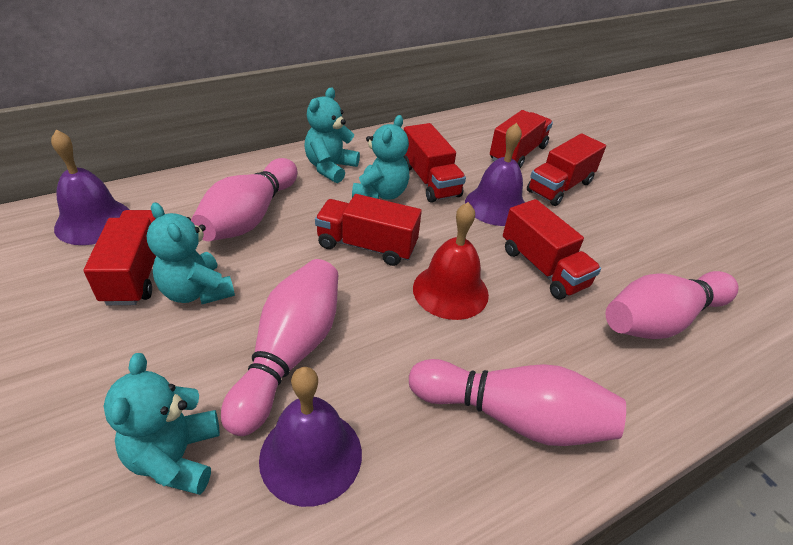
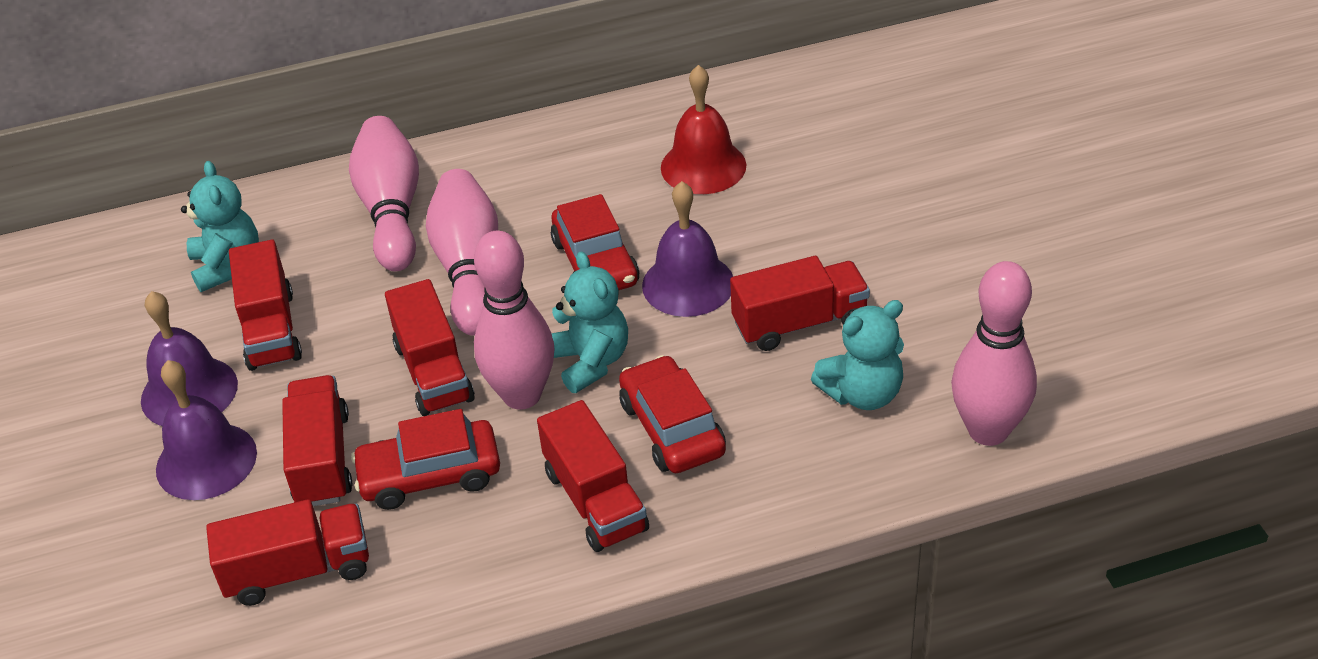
red car: 0 -> 3
turquoise teddy bear: 4 -> 3

